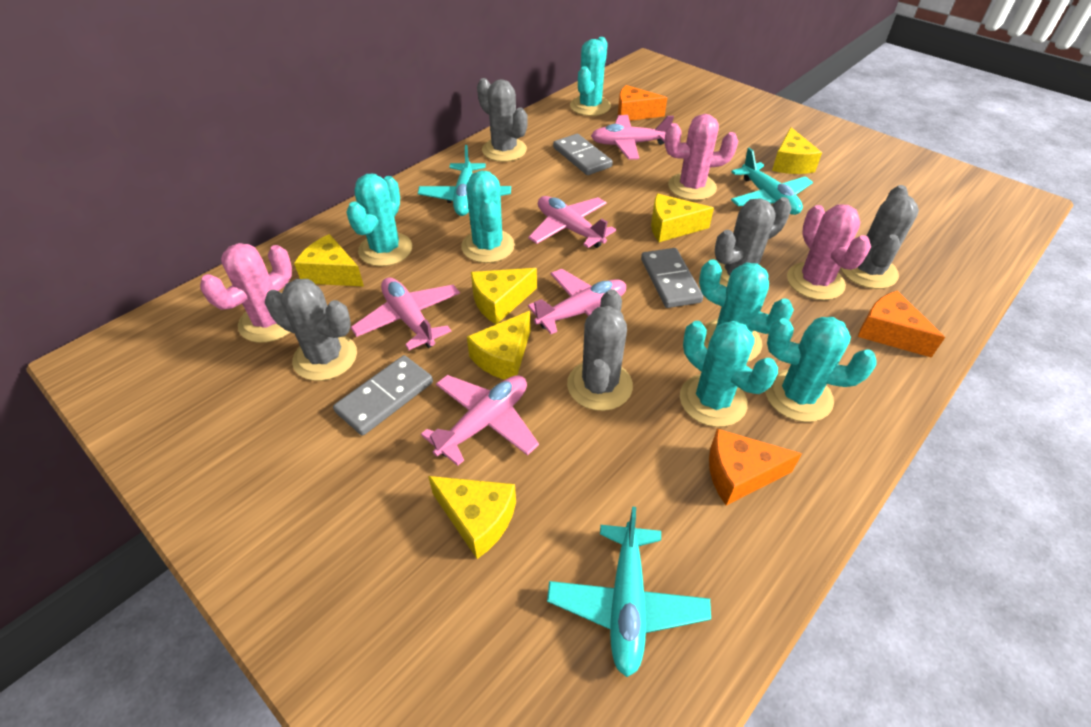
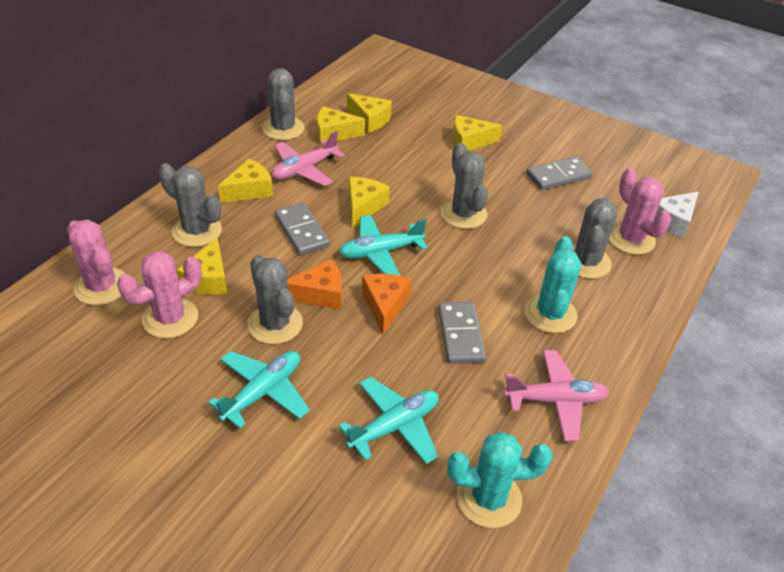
orange cheese: 3 -> 2
pink plane: 5 -> 2
turquoise cactus: 6 -> 2
white cheese: 0 -> 1

